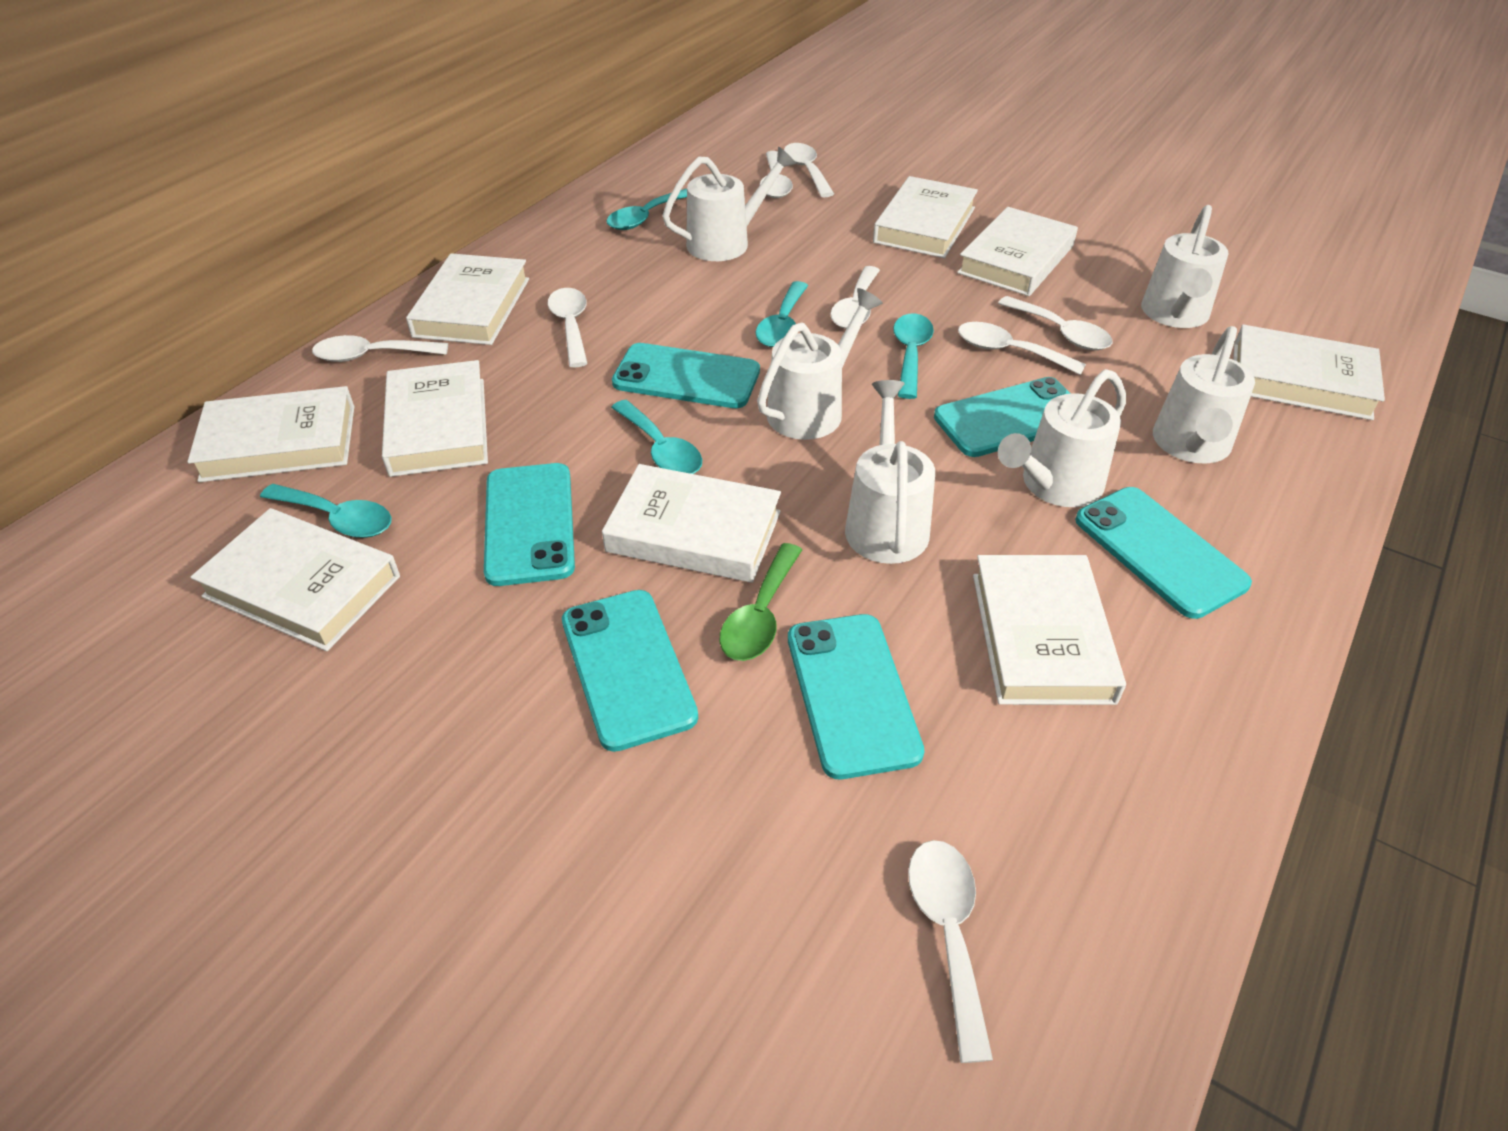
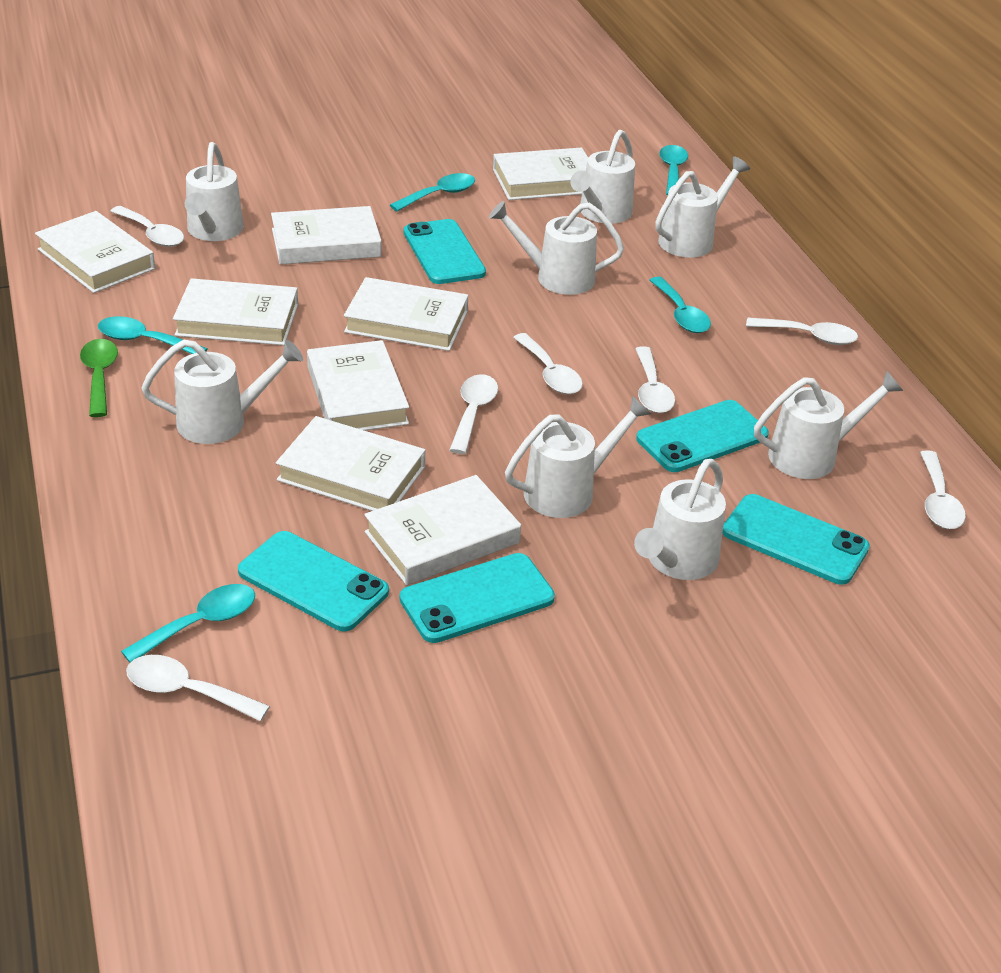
turquoise phone: 6 -> 5
white book: 9 -> 8
white spoon: 8 -> 7
white watering can: 6 -> 8

